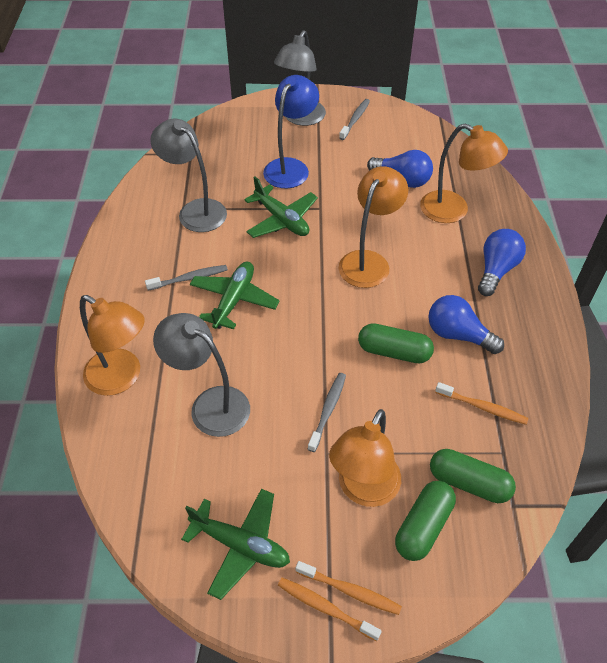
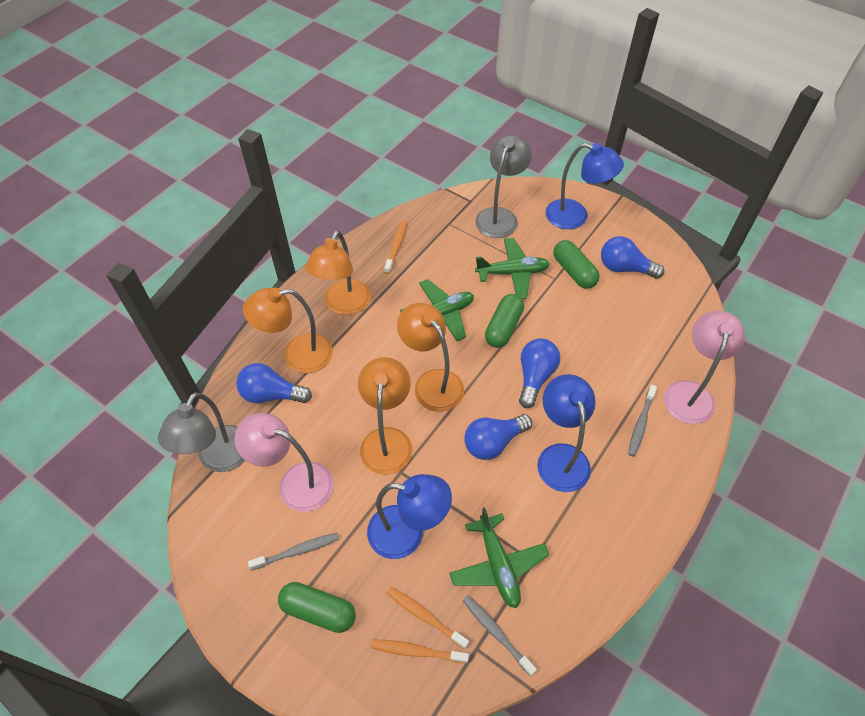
blue lamp: 1 -> 3
blue light bulb: 3 -> 4
grey lamp: 3 -> 2
pink lamp: 0 -> 2

